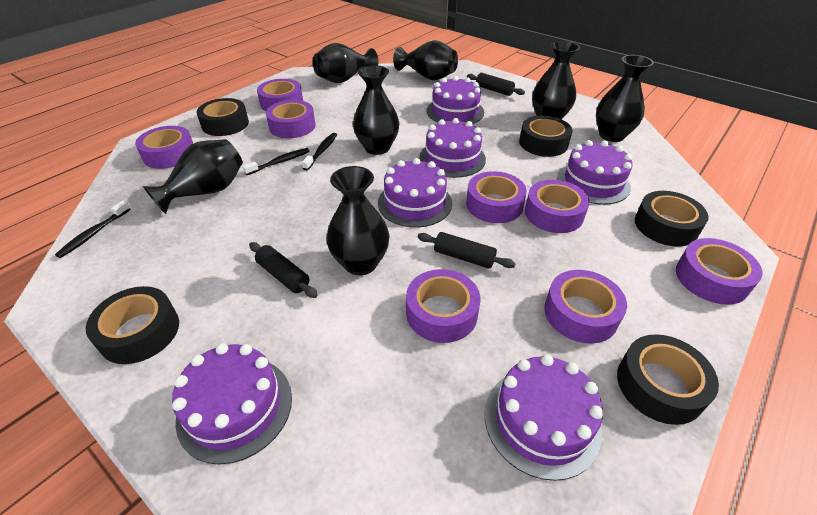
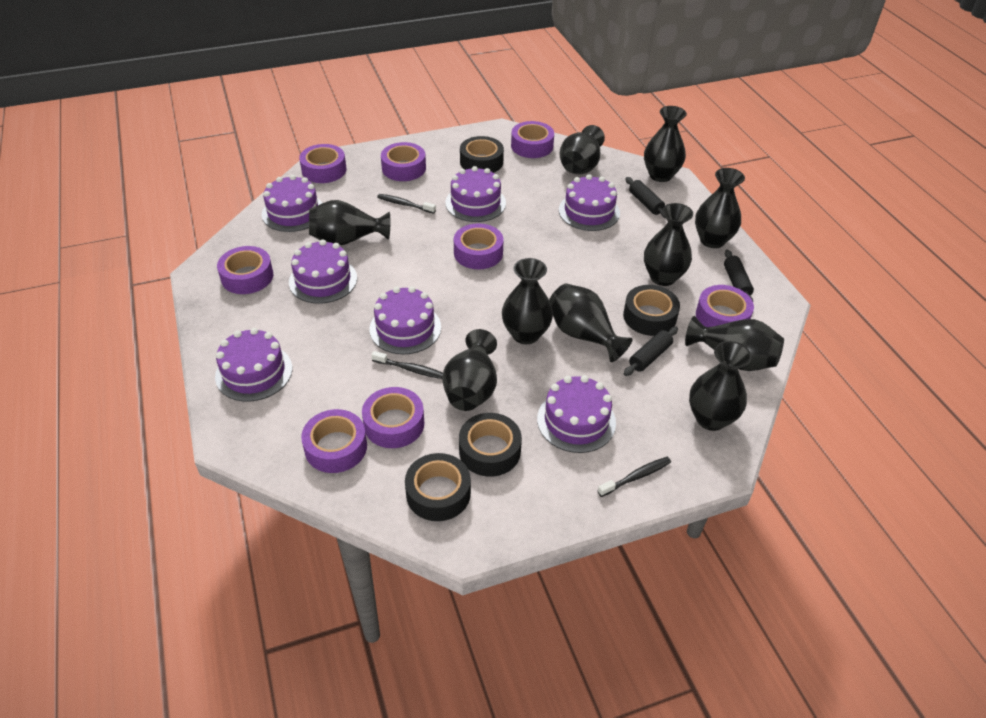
black tape: 5 -> 4
black vase: 7 -> 10
purple cake: 6 -> 7

